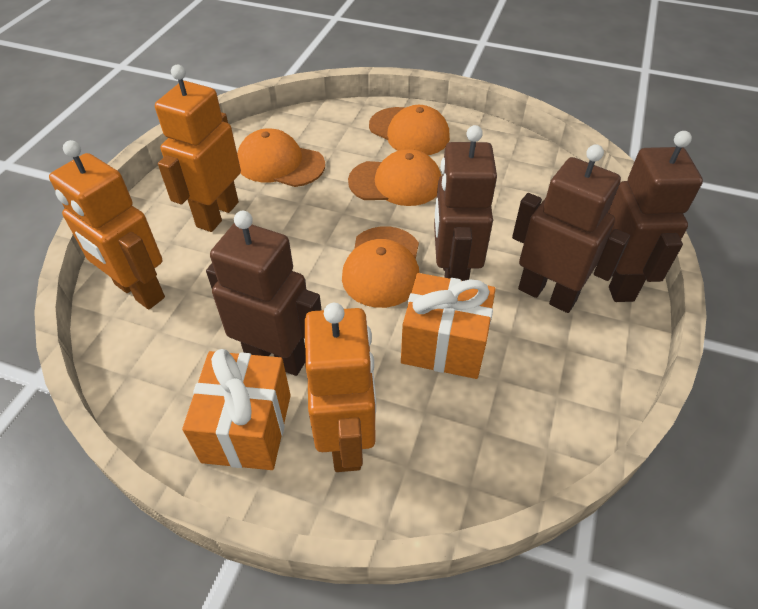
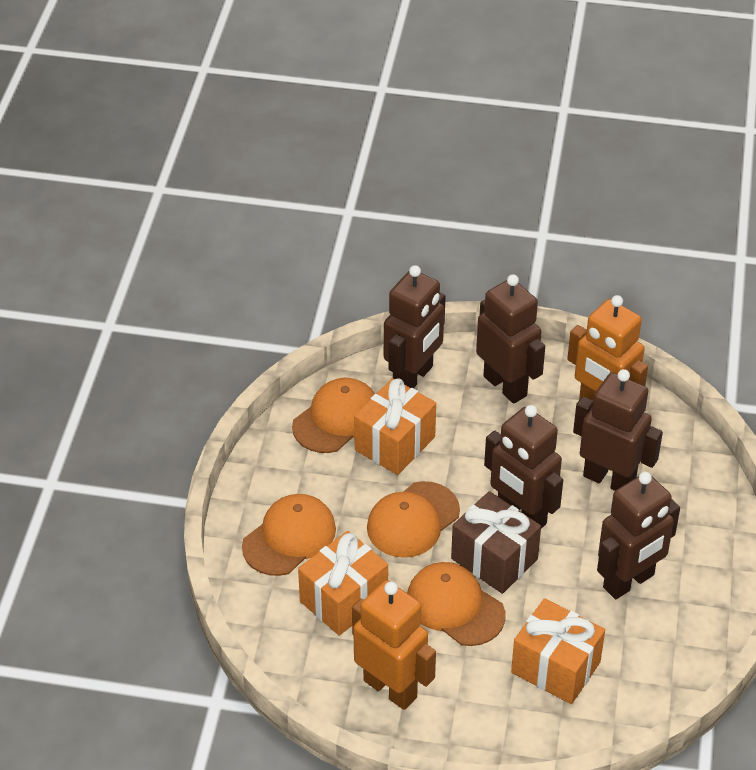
brown gift: 0 -> 1
brown robot: 4 -> 5
orange gift: 2 -> 3
orange robot: 3 -> 2

